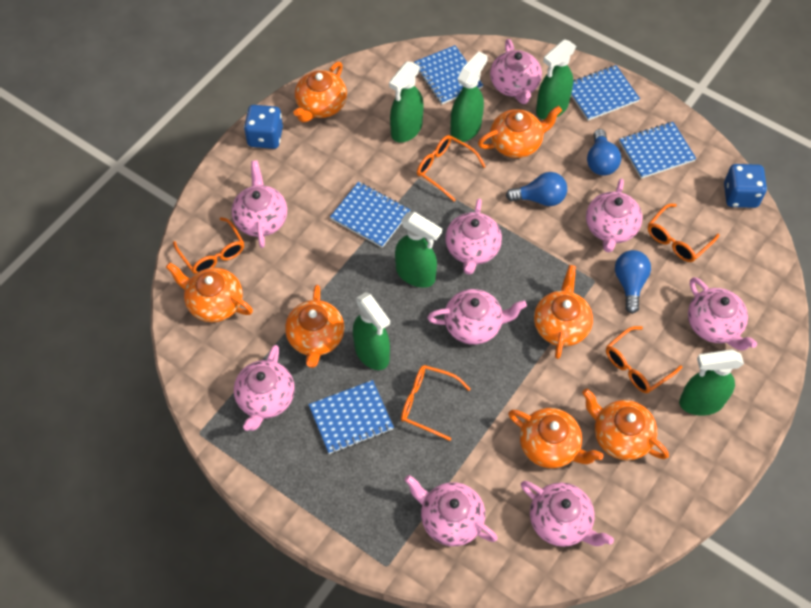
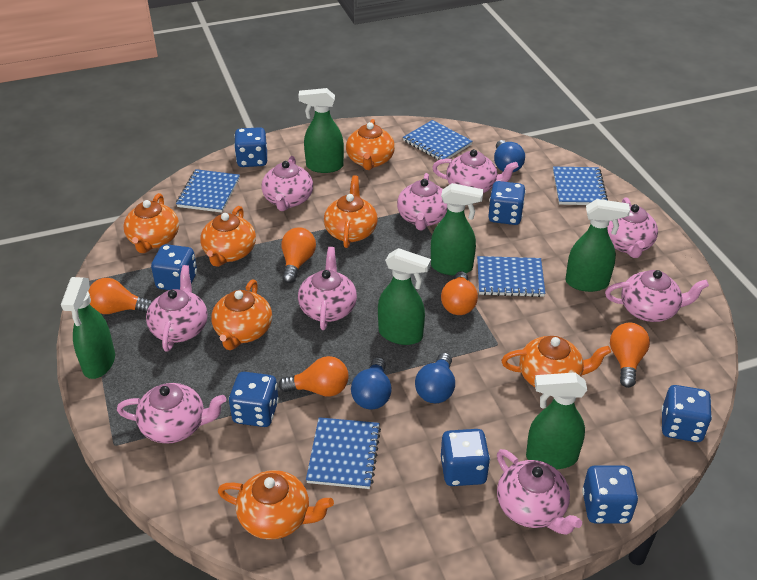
blue dice: 2 -> 7
orange glasses: 5 -> 0
orange light bulb: 0 -> 5

